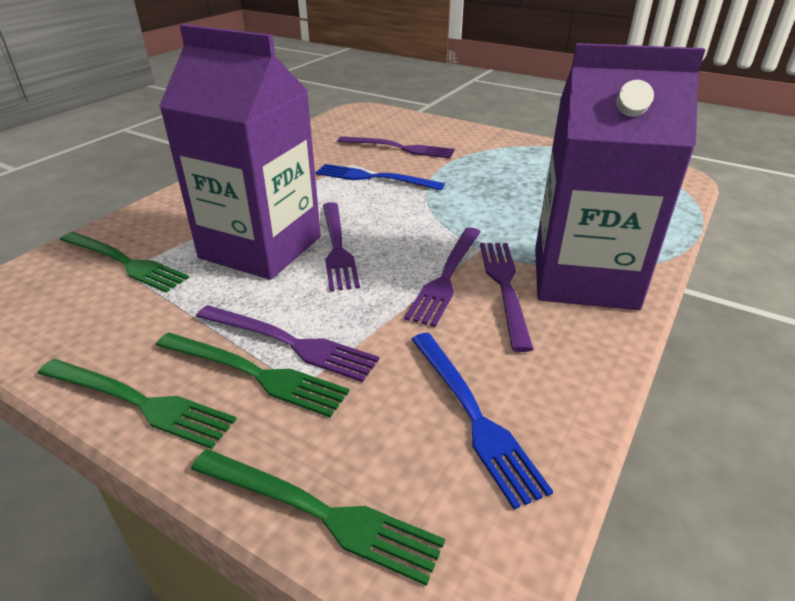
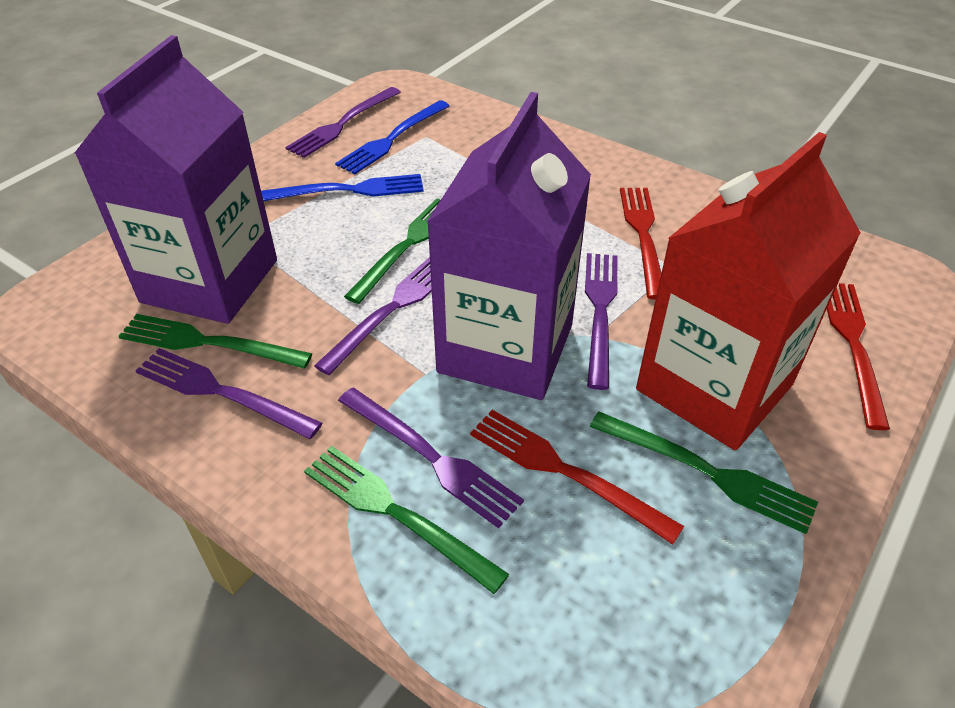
red carton: 0 -> 1
red fork: 0 -> 3

